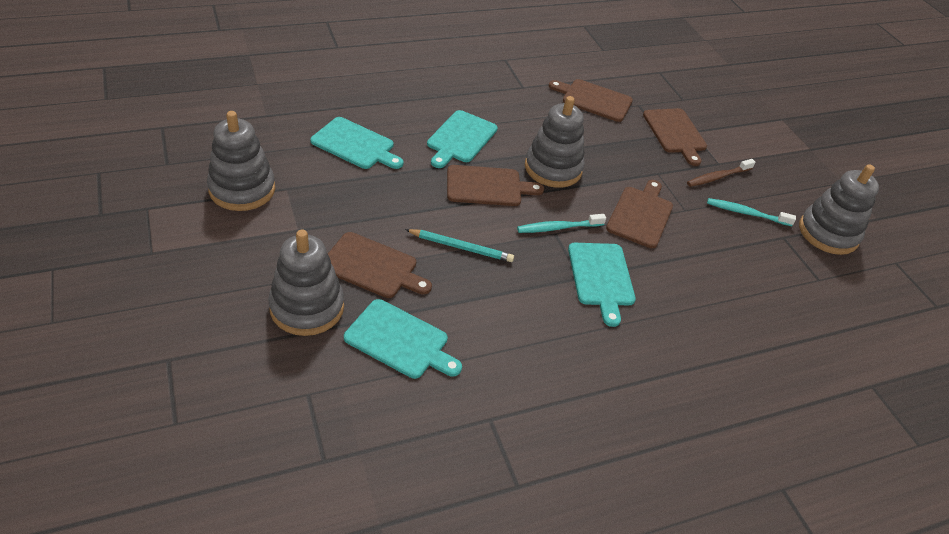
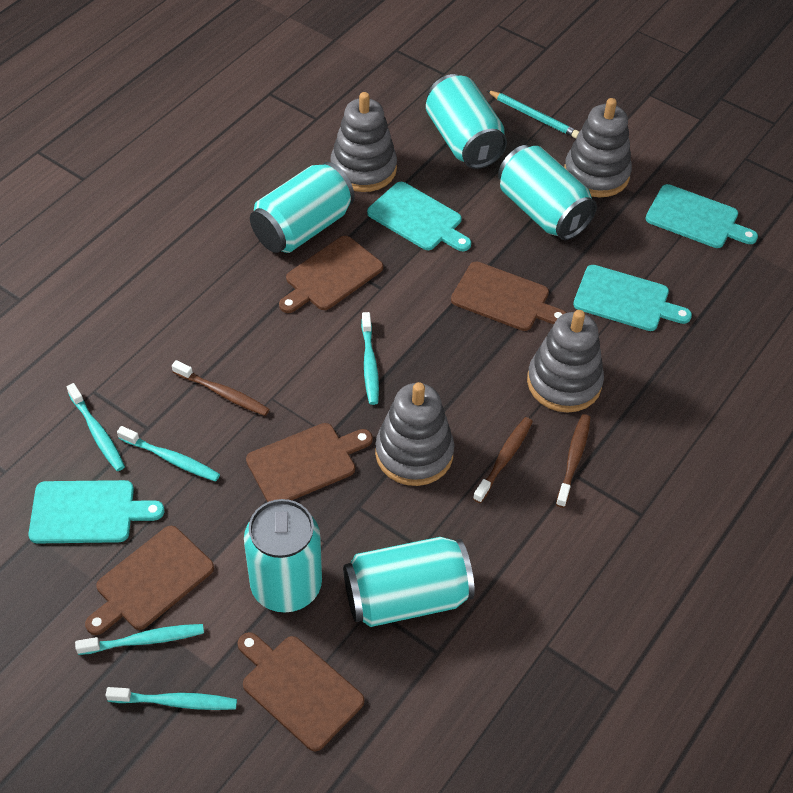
brown toothbrush: 1 -> 3
turquoise can: 0 -> 5
turquoise toothbrush: 2 -> 5

